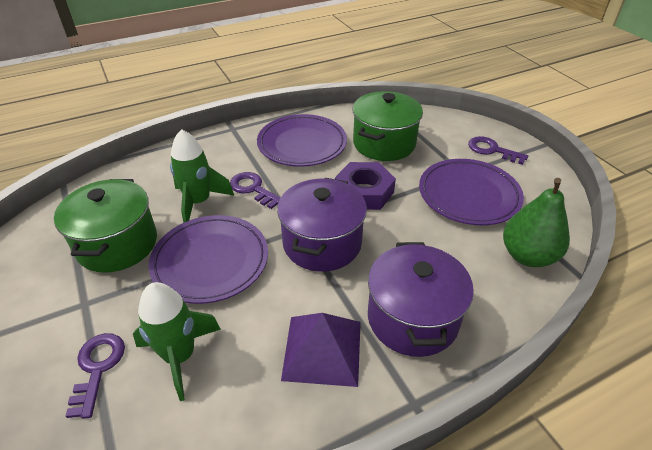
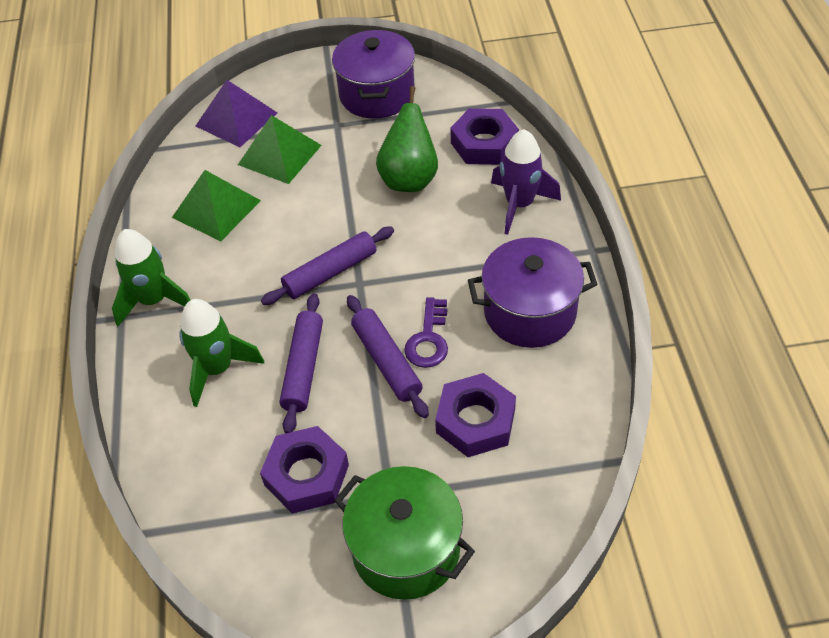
green pot: 2 -> 1
green pyramid: 0 -> 2
purple key: 3 -> 1
purple nut: 1 -> 3
purple plate: 3 -> 0
purple rocket: 0 -> 1
purple rolling pin: 0 -> 3

